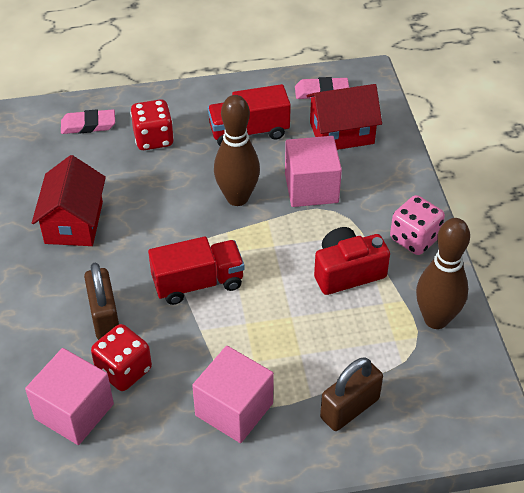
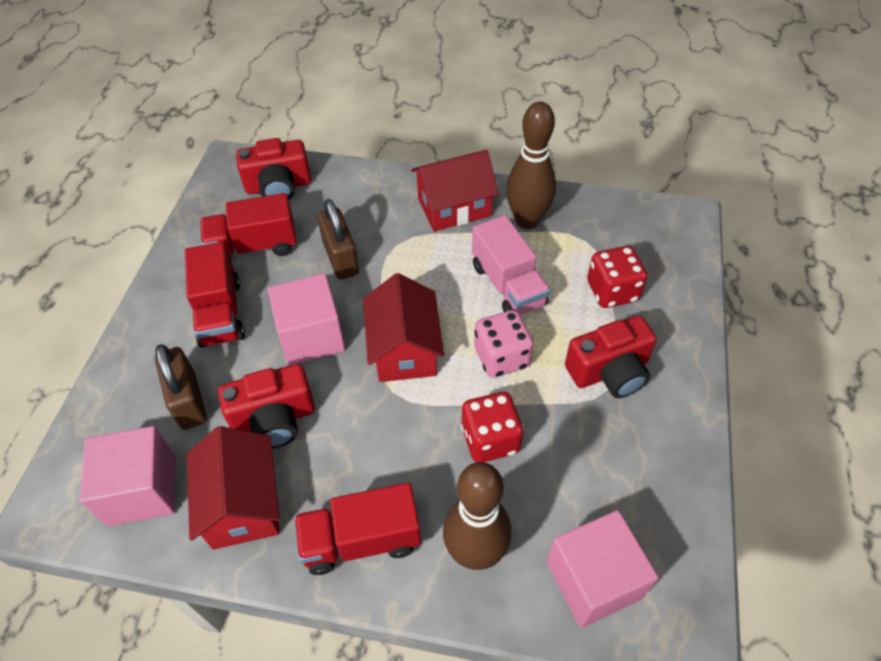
pink eraser: 2 -> 0
pink truck: 0 -> 1
red camera: 1 -> 3
red house: 2 -> 3
red truck: 2 -> 3

